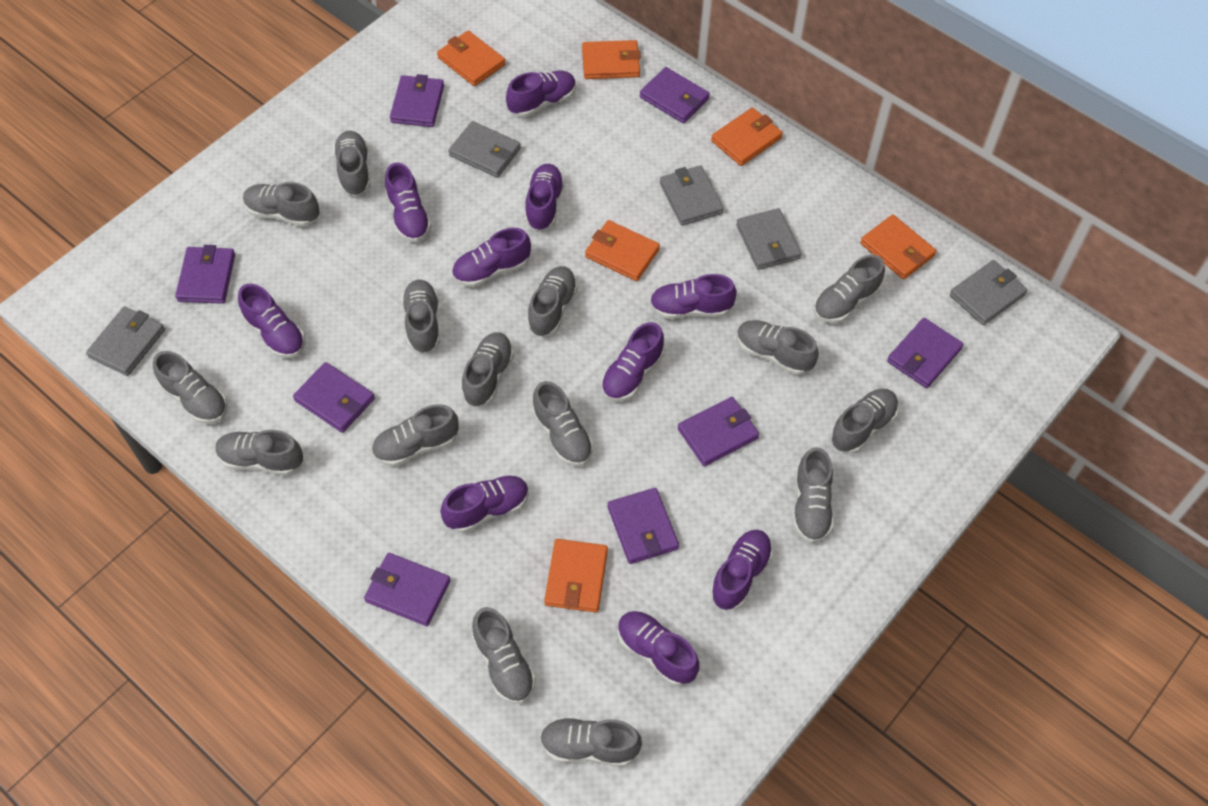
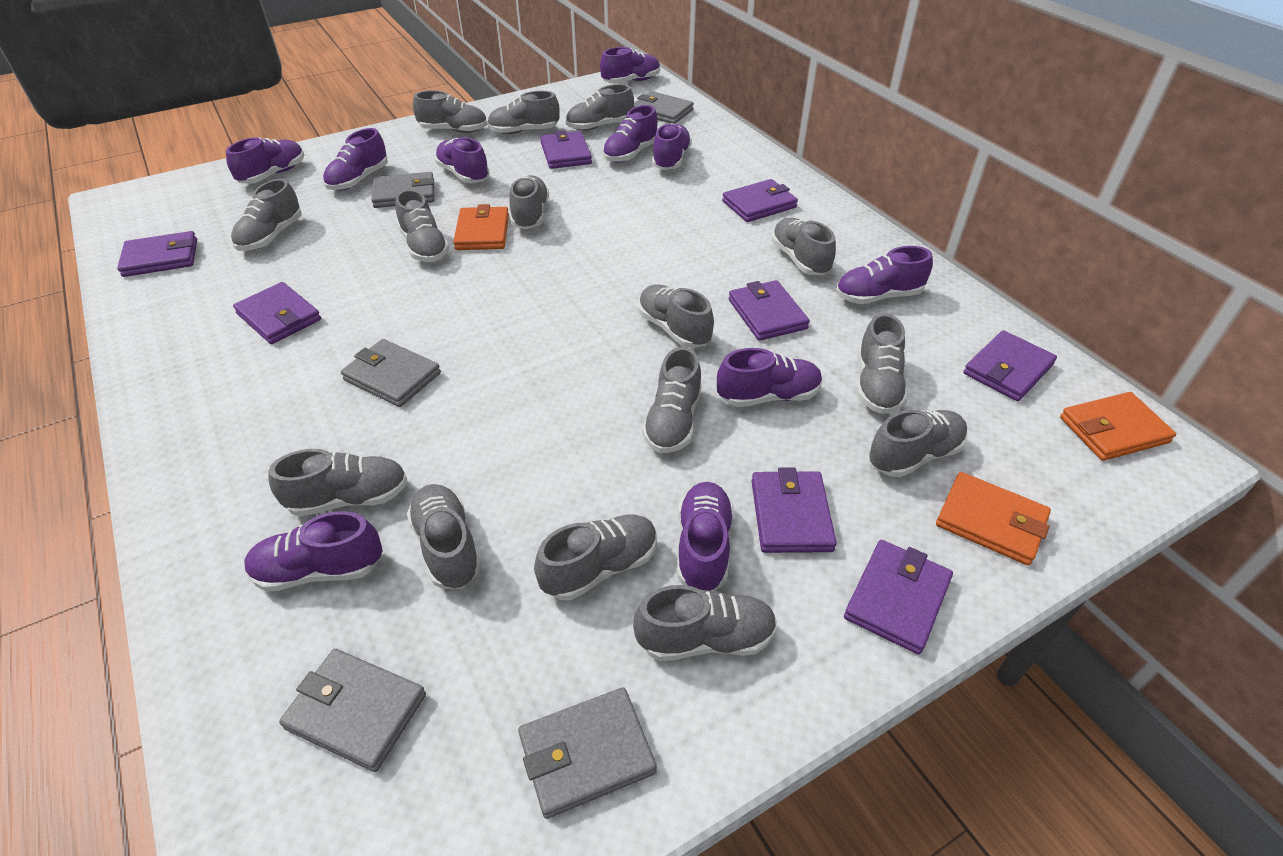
orange wallet: 6 -> 3

